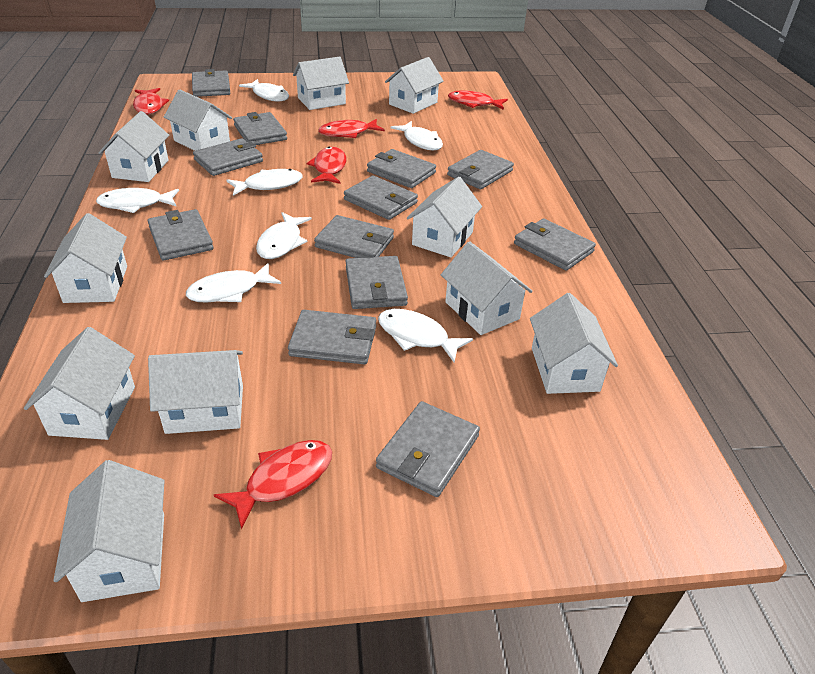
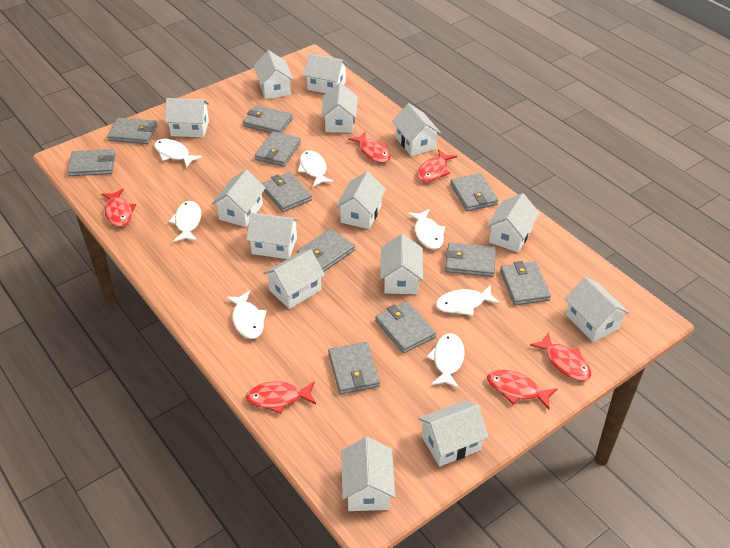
grey wallet: 12 -> 11
red fish: 5 -> 6
white house: 11 -> 14

